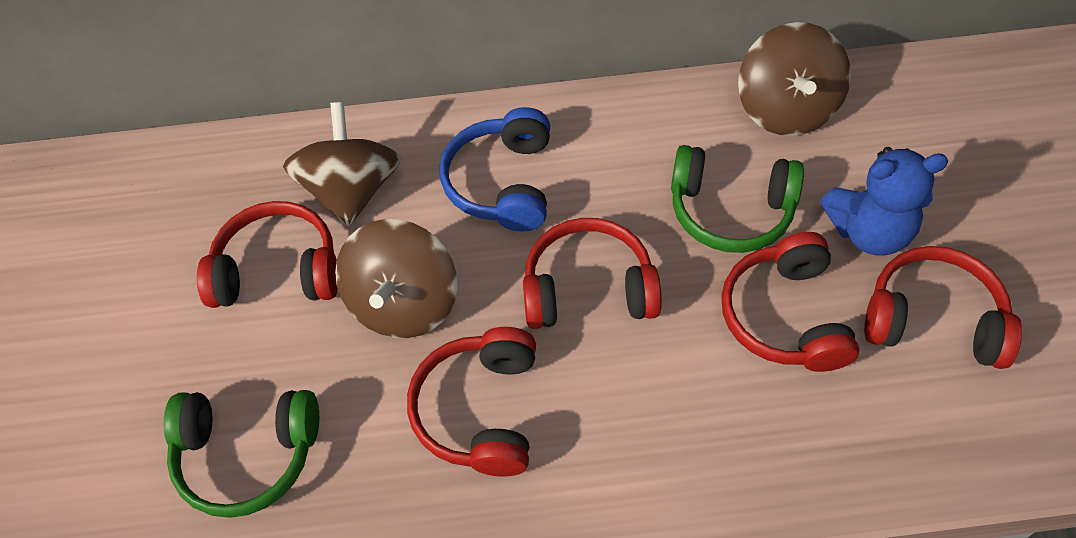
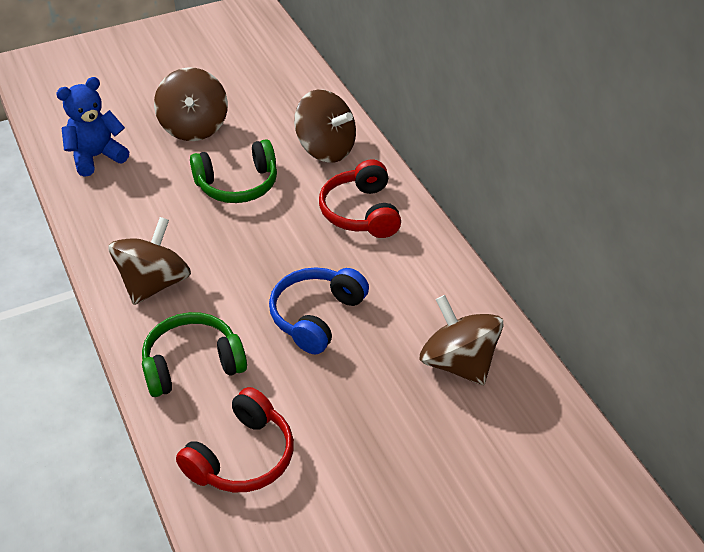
brown spinning top: 3 -> 4
red headphones: 5 -> 2

